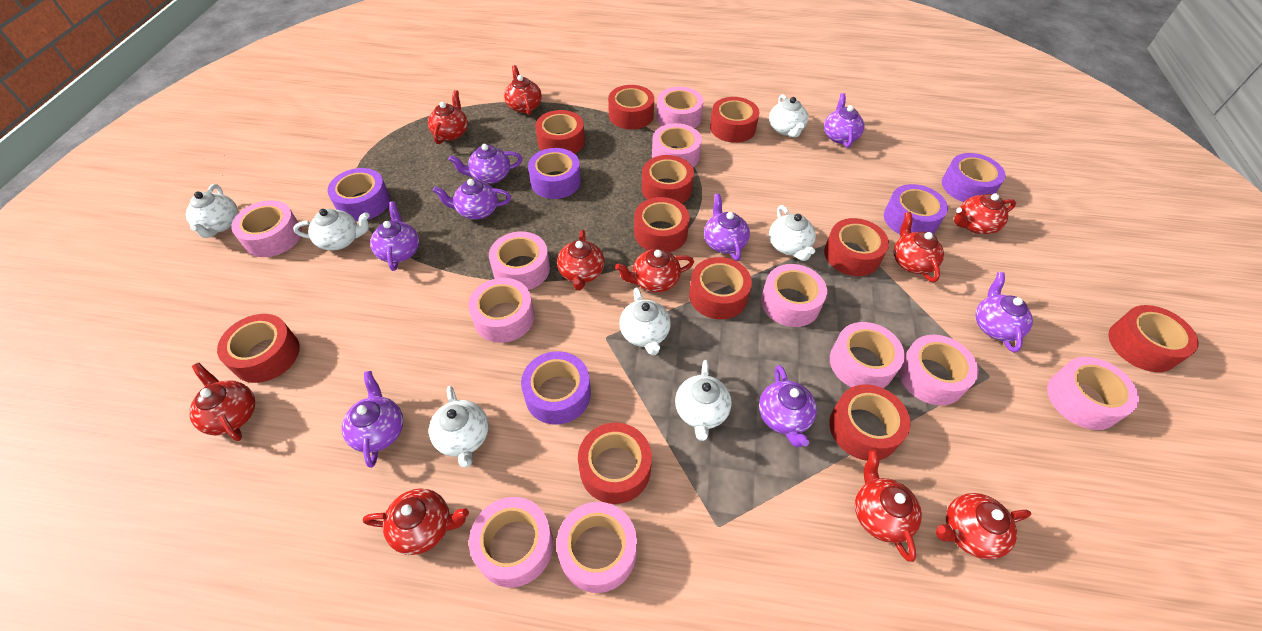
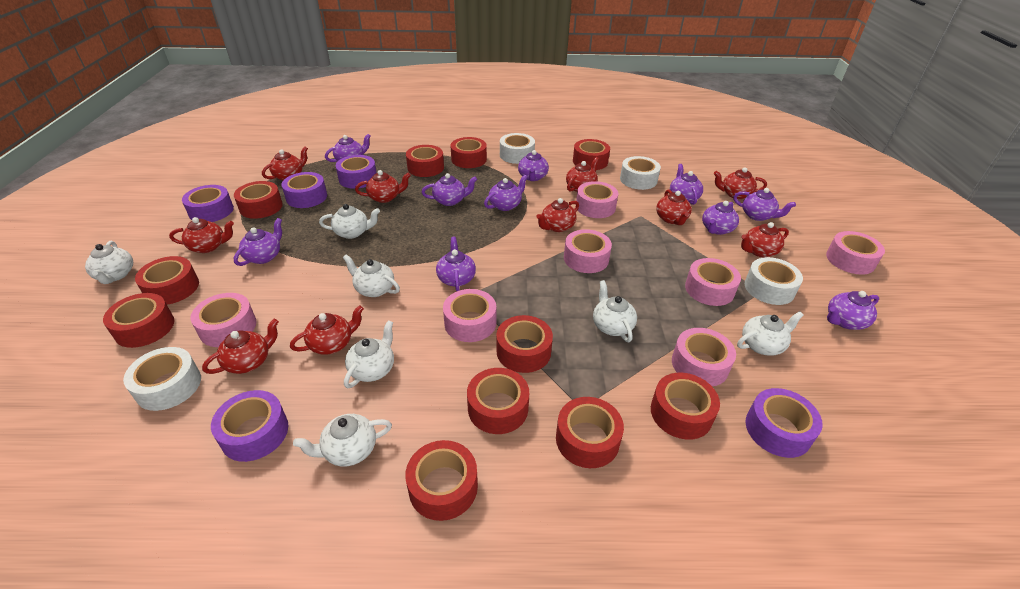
pink tape: 11 -> 7
purple teapot: 8 -> 10
white tape: 0 -> 4

